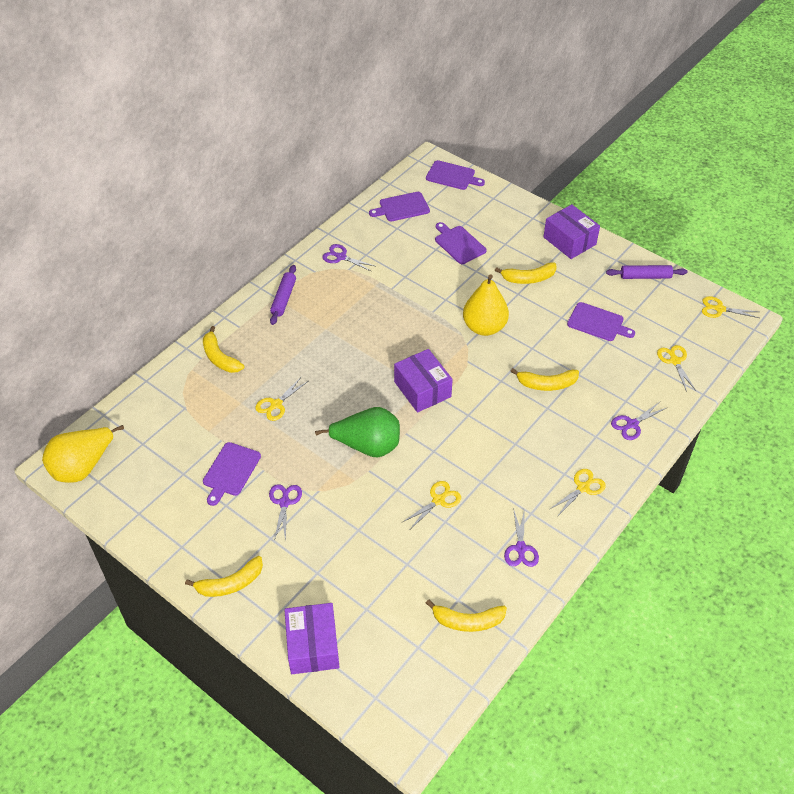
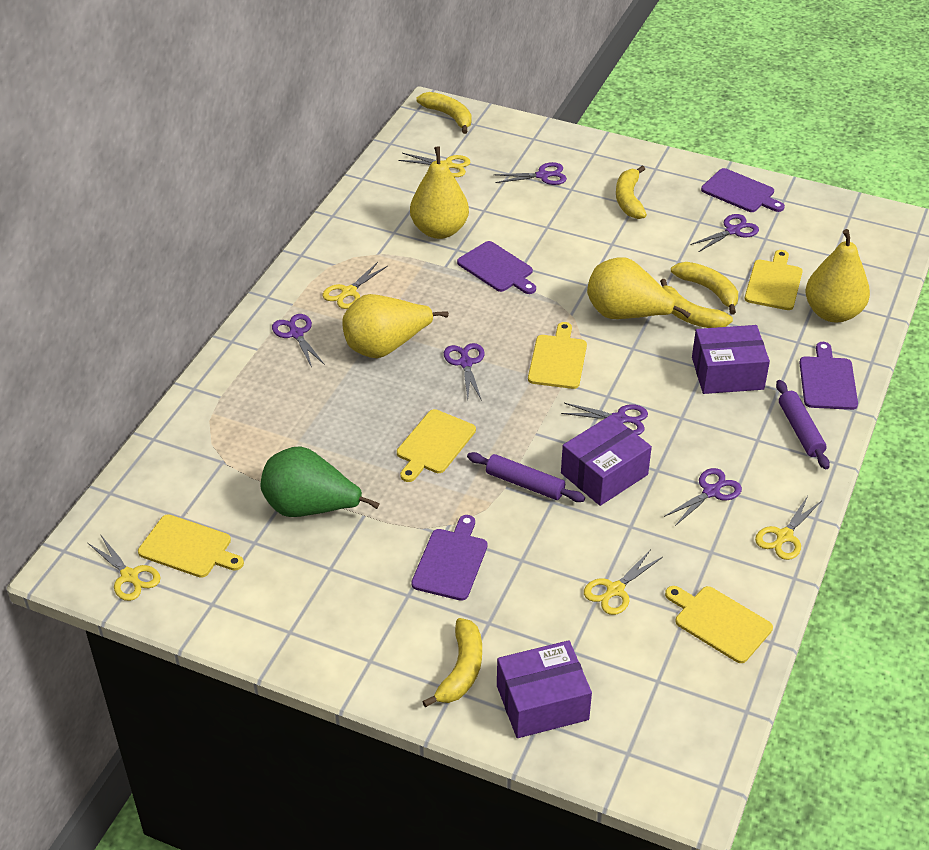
purple cutting board: 5 -> 4
purple scissors: 4 -> 6
yellow cutting board: 0 -> 5
yellow pear: 2 -> 4

